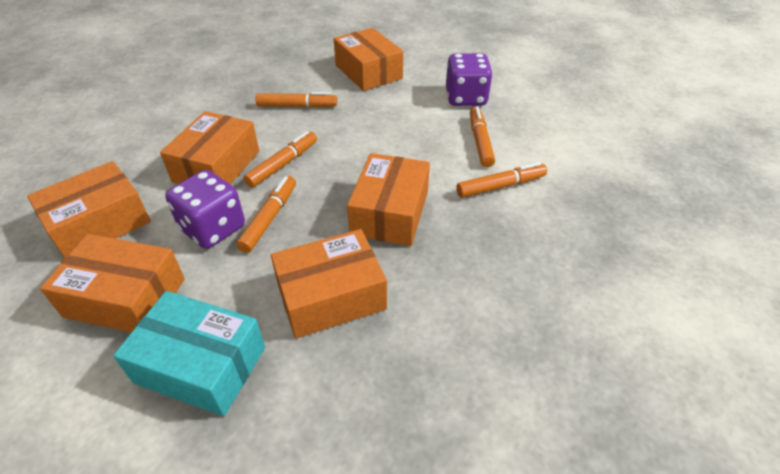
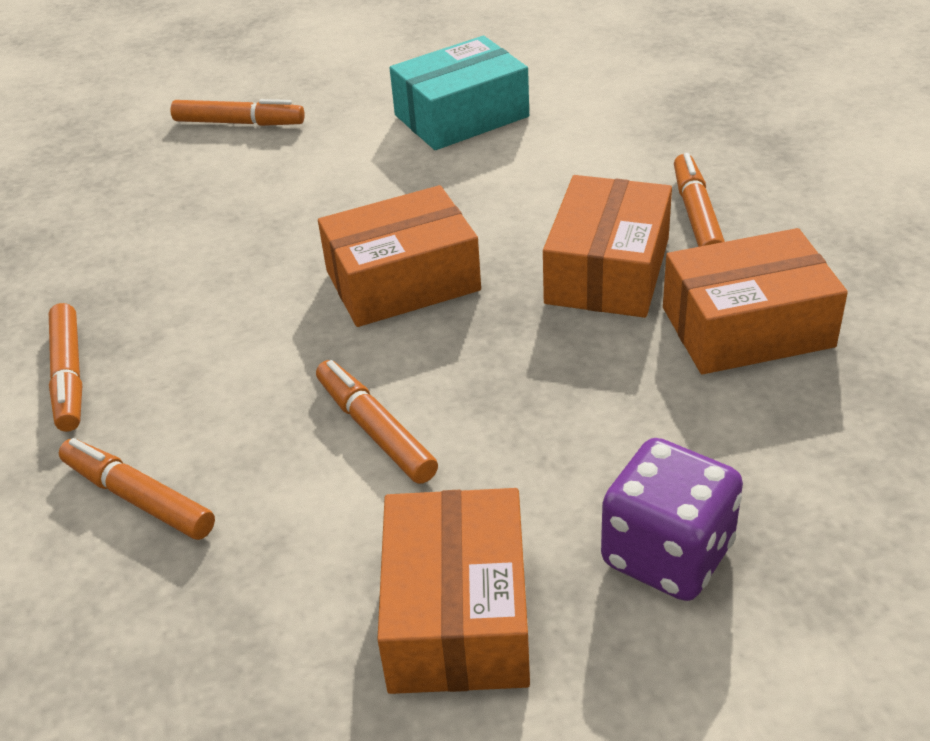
orange box: 6 -> 4
purple dice: 2 -> 1

